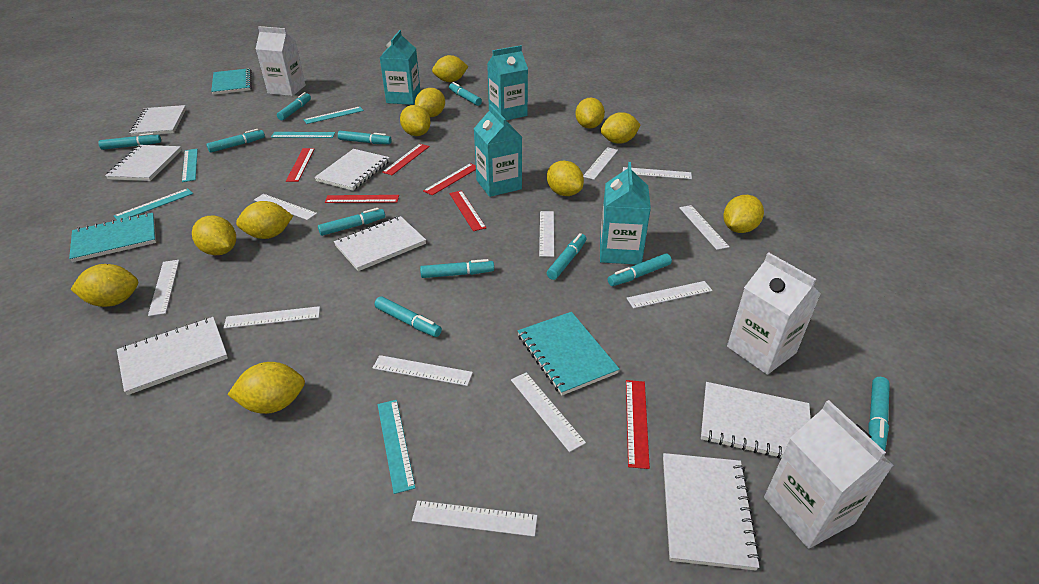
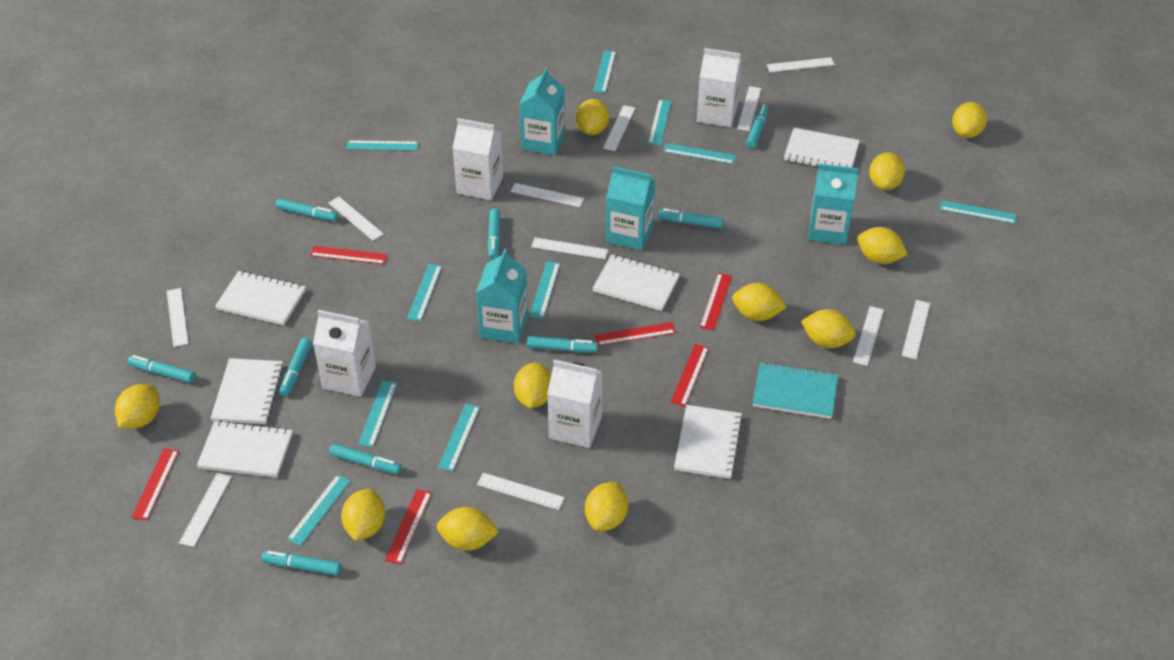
turquoise marker: 11 -> 9
turquoise notebook: 3 -> 1
turquoise ruler: 5 -> 10
white carton: 3 -> 4
white notebook: 7 -> 6

